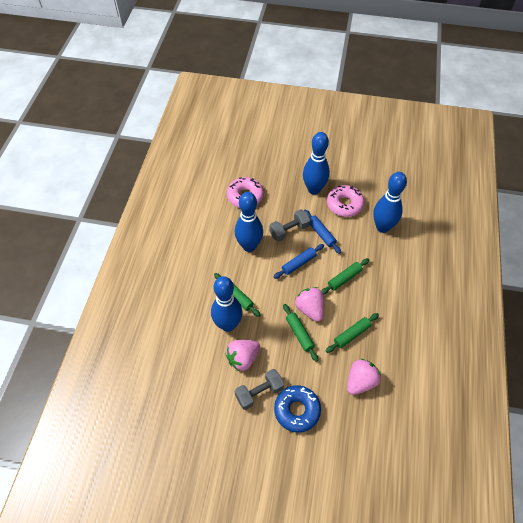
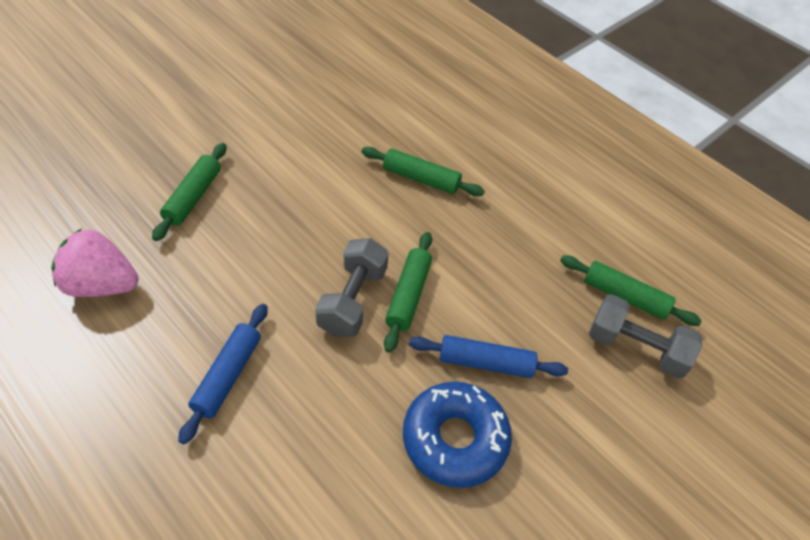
blue bowling pin: 4 -> 0
pink donut: 2 -> 0
pink strawberry: 3 -> 1

